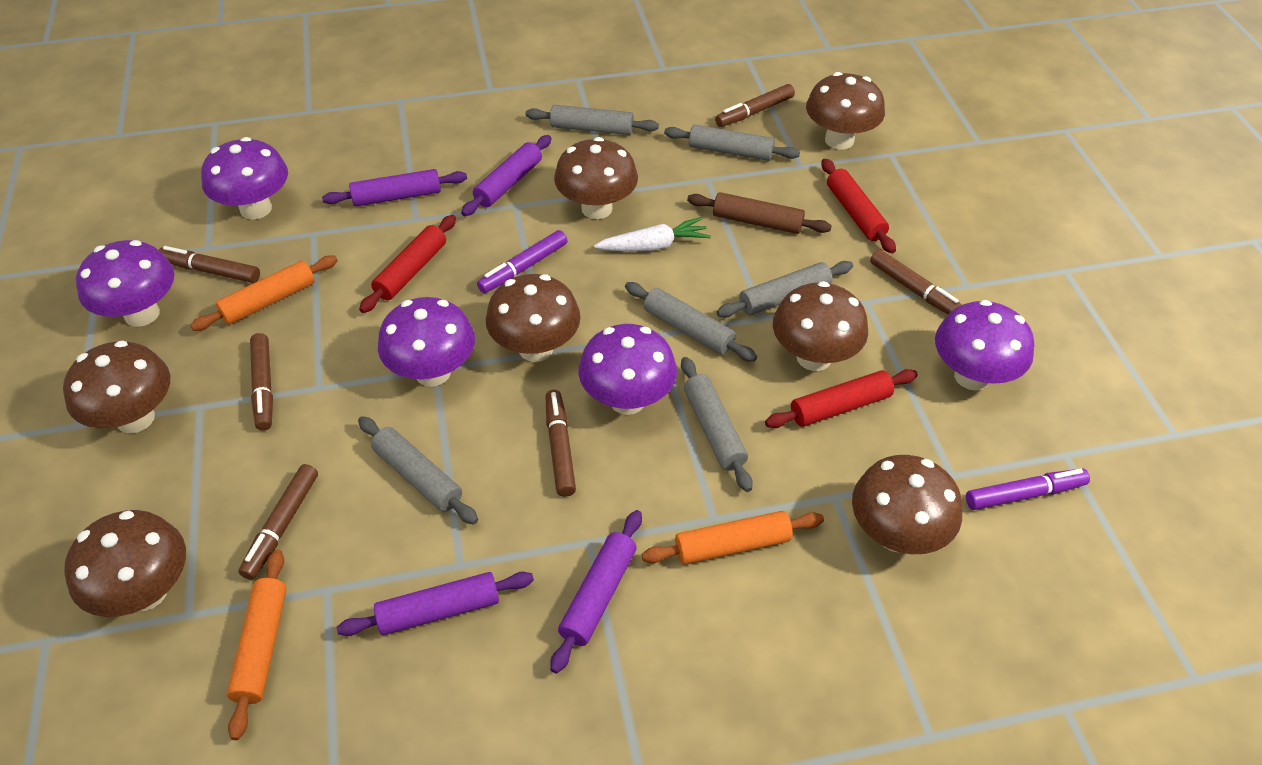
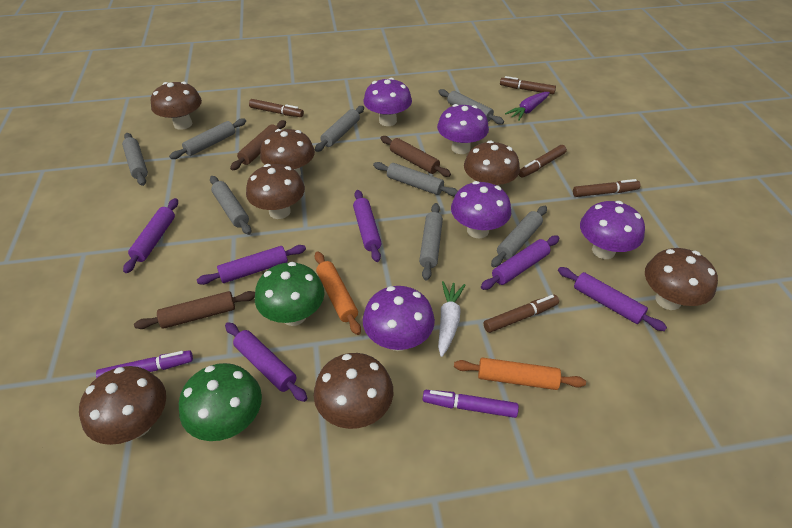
brown marker: 6 -> 5
brown rolling pin: 1 -> 3
green mushroom: 0 -> 2
grey rolling pin: 6 -> 8
orange rolling pin: 3 -> 2
purple carrot: 0 -> 1
purple rolling pin: 4 -> 6
red rolling pin: 3 -> 0

